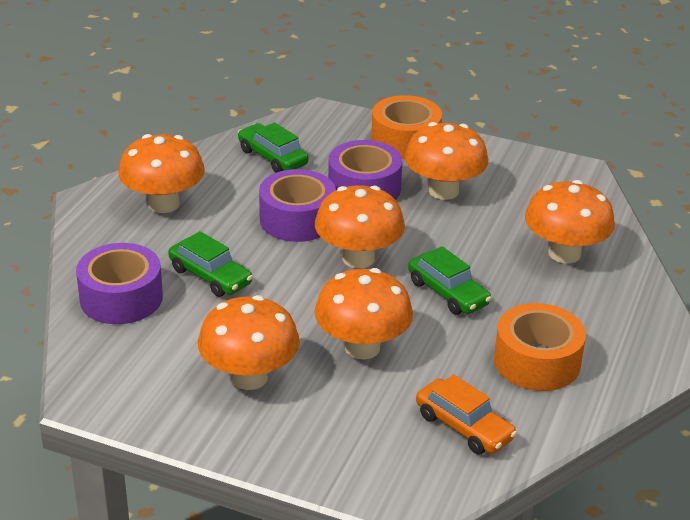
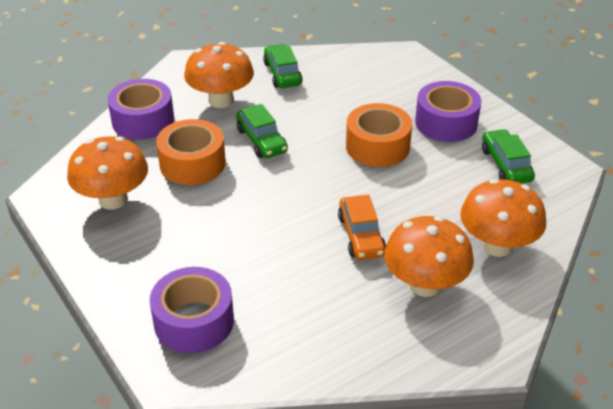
orange mushroom: 6 -> 4

